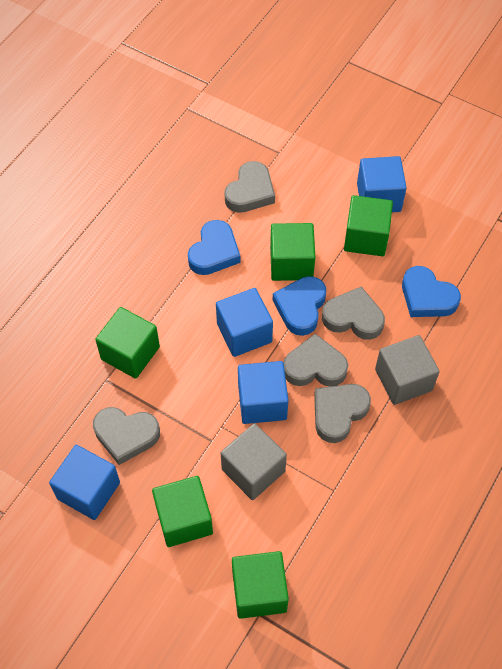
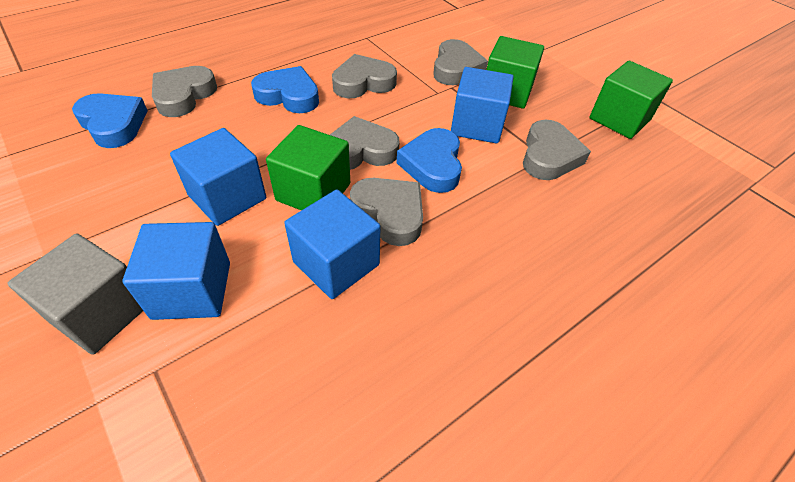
green cube: 5 -> 3
grey cube: 2 -> 1
grey heart: 5 -> 6

